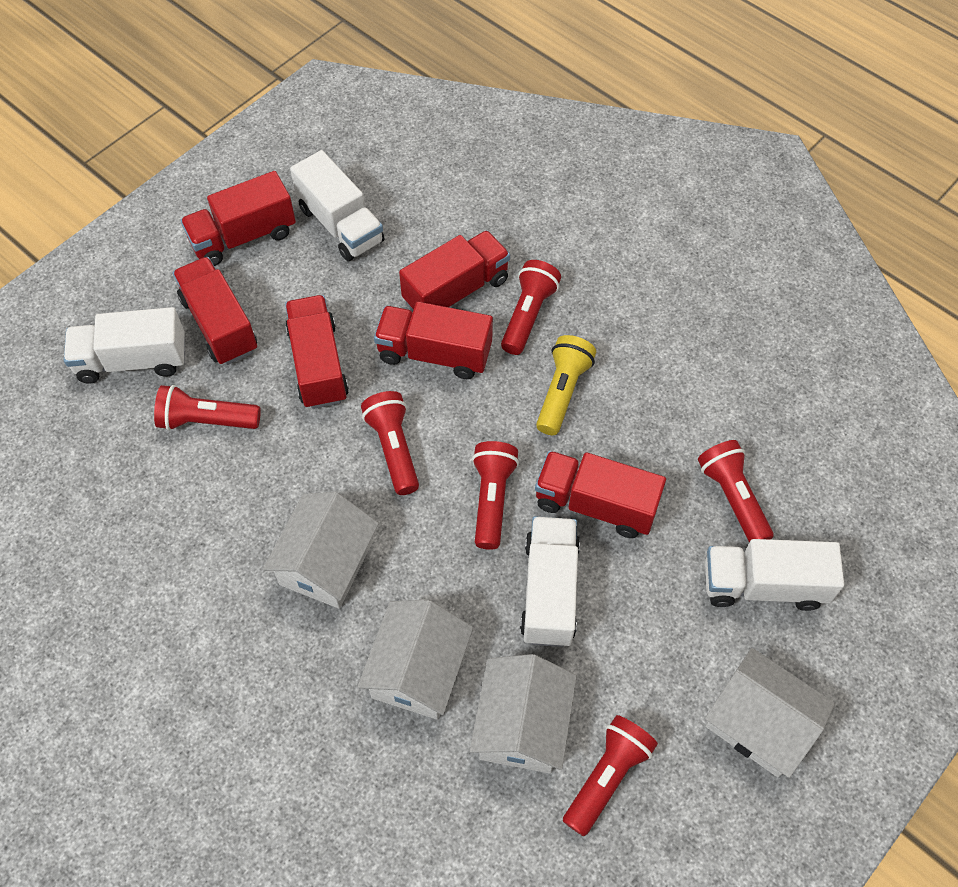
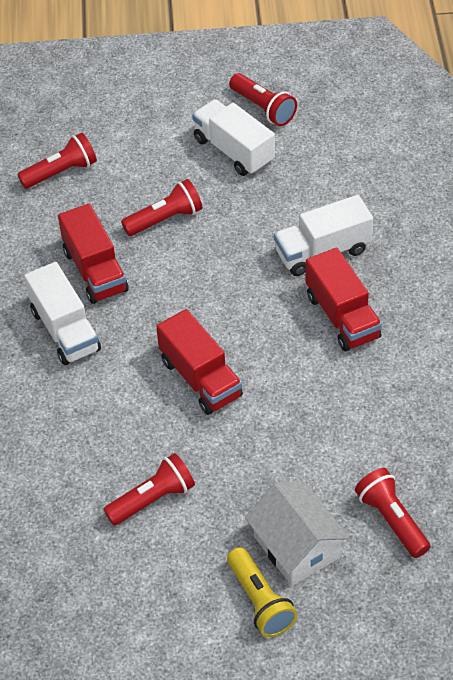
red flashlight: 6 -> 5
red truck: 6 -> 3
white house: 4 -> 1
white truck: 4 -> 3

